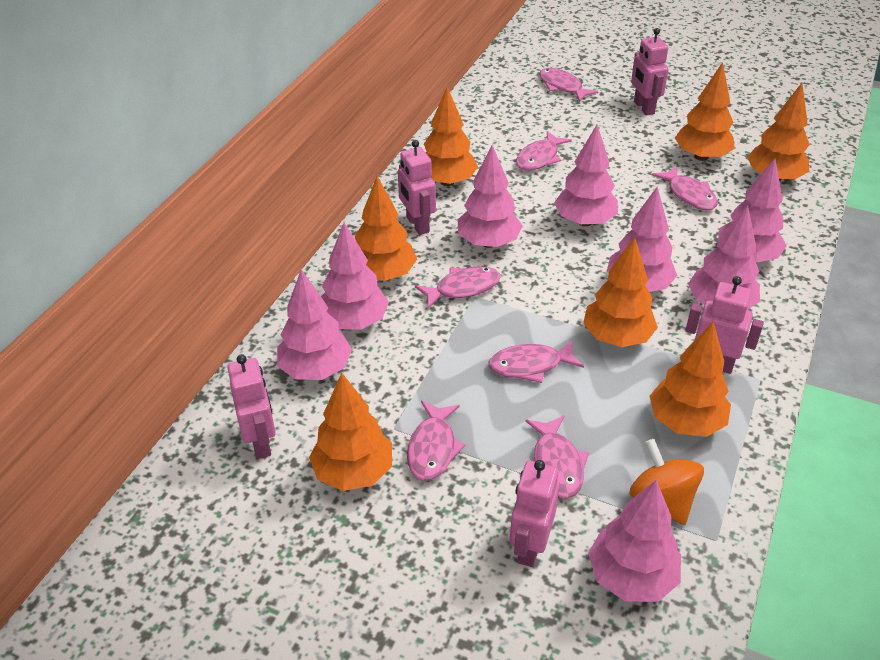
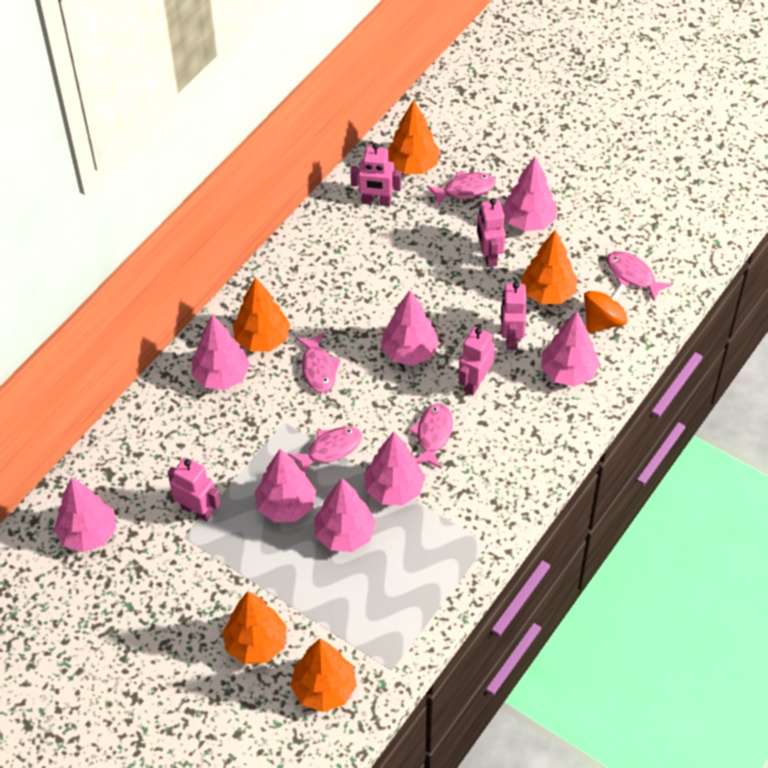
orange tree: 7 -> 5
pink fish: 7 -> 5

